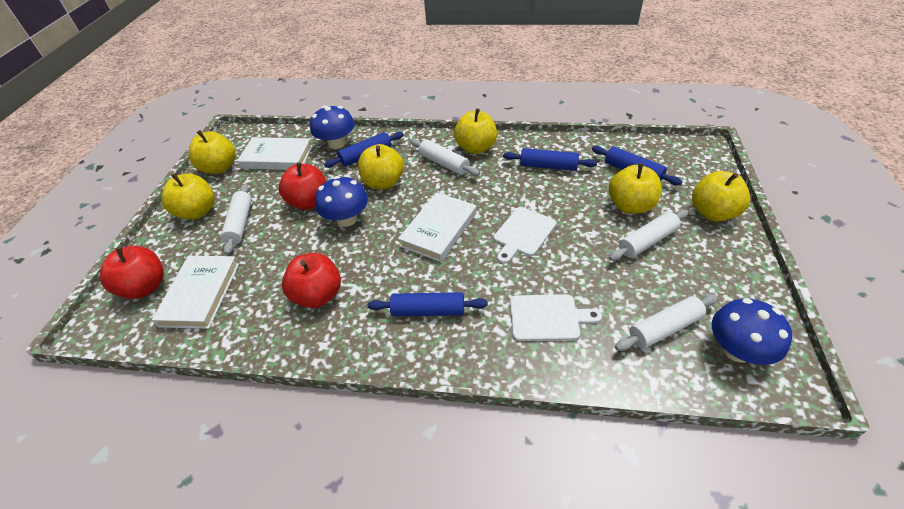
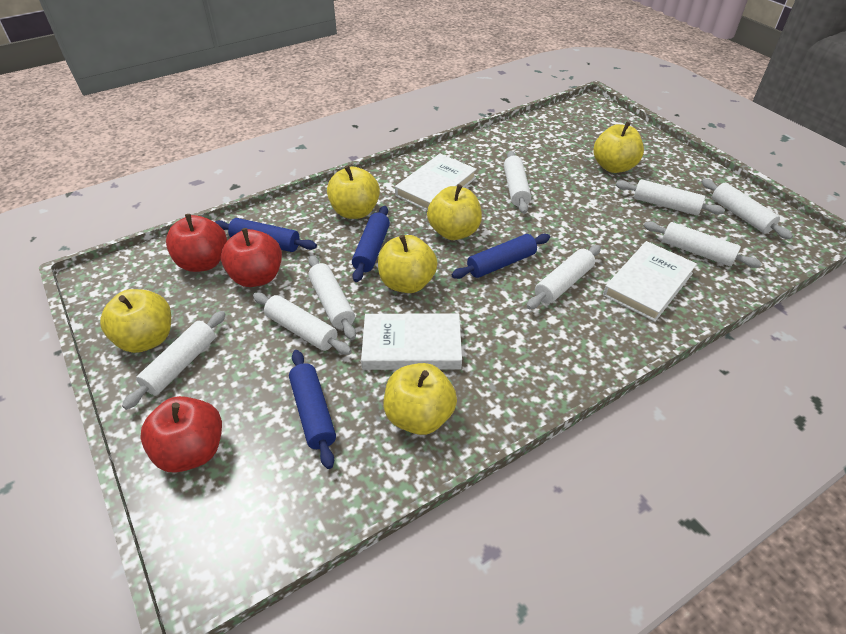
blue mushroom: 3 -> 0
white cutting board: 2 -> 0
white rolling pin: 4 -> 8

